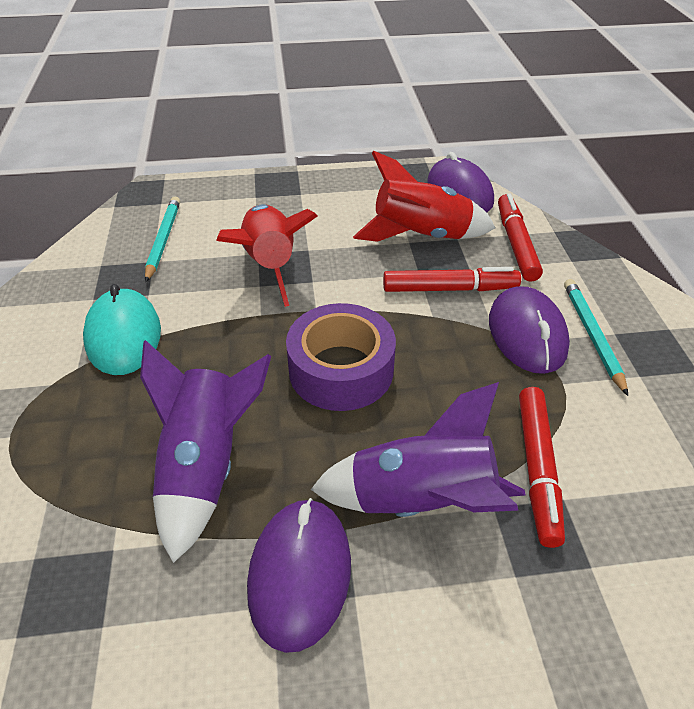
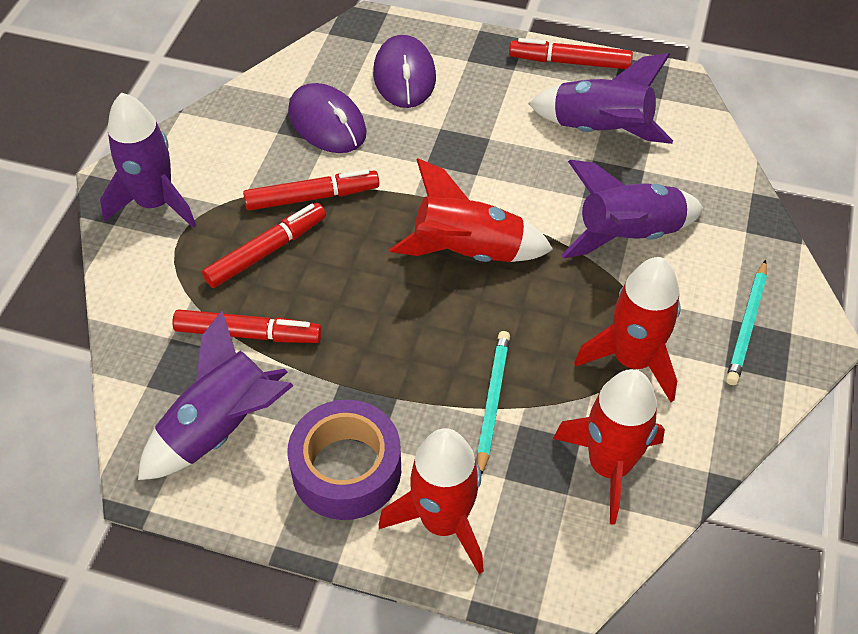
purple mouse: 3 -> 2
purple rocket: 2 -> 4
red marker: 3 -> 4
red rocket: 2 -> 4
turquoise mouse: 1 -> 0

